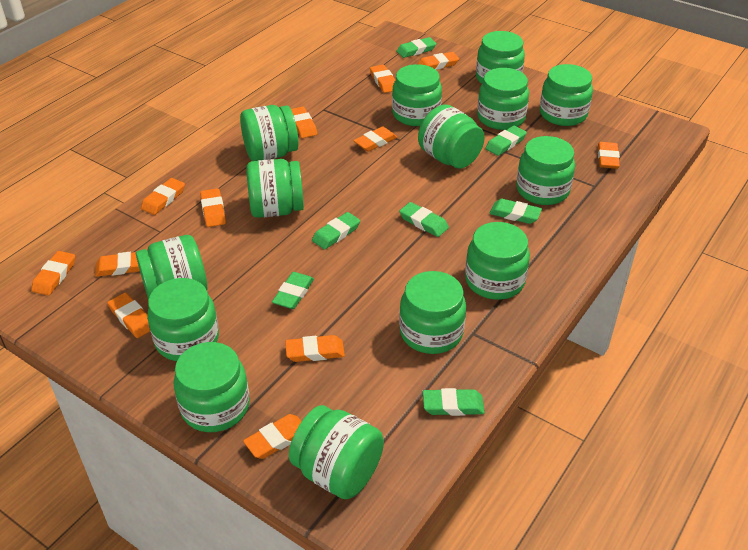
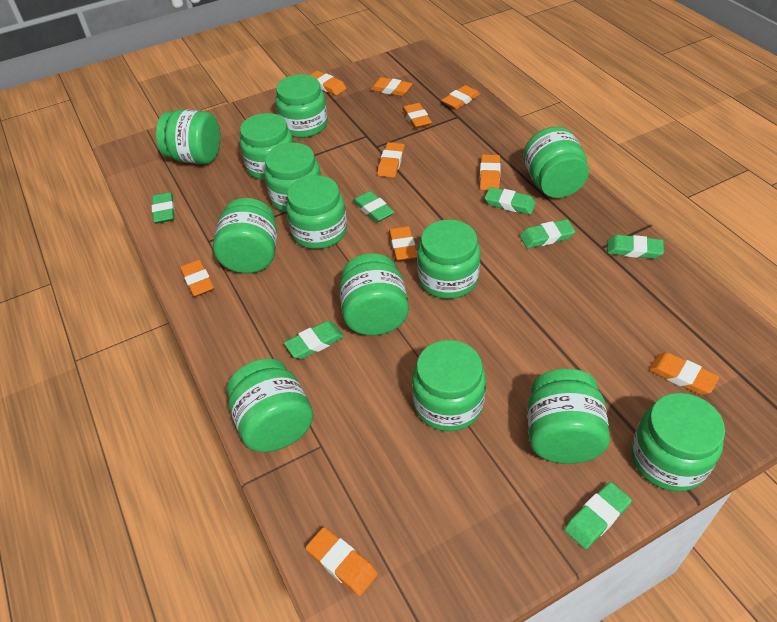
green jar: 14 -> 13
orange eraser: 12 -> 10

